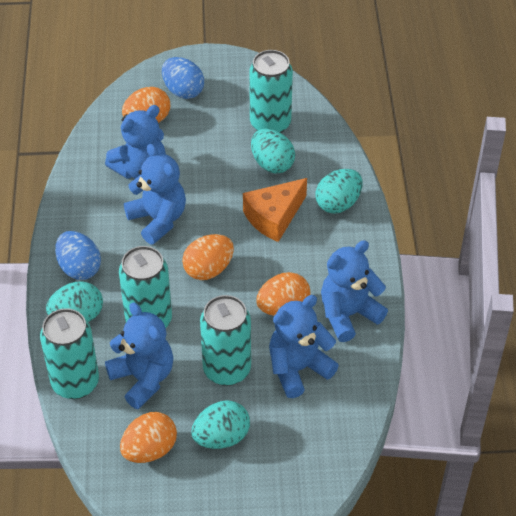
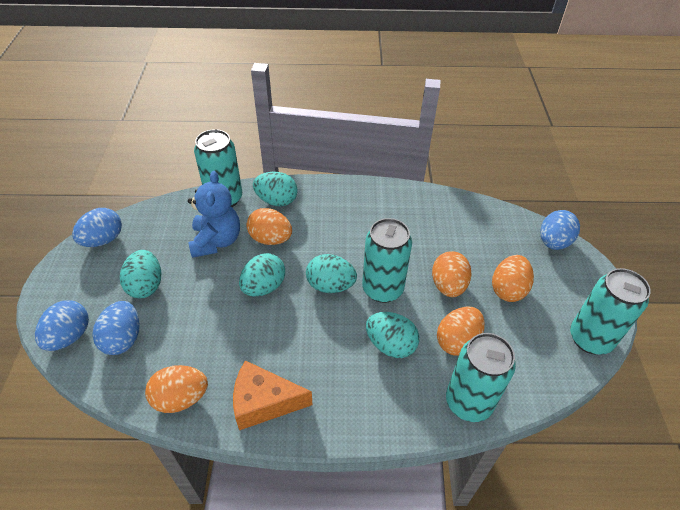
blue egg: 2 -> 4
blue teddy bear: 5 -> 1
orange egg: 4 -> 5
turquoise egg: 4 -> 5

